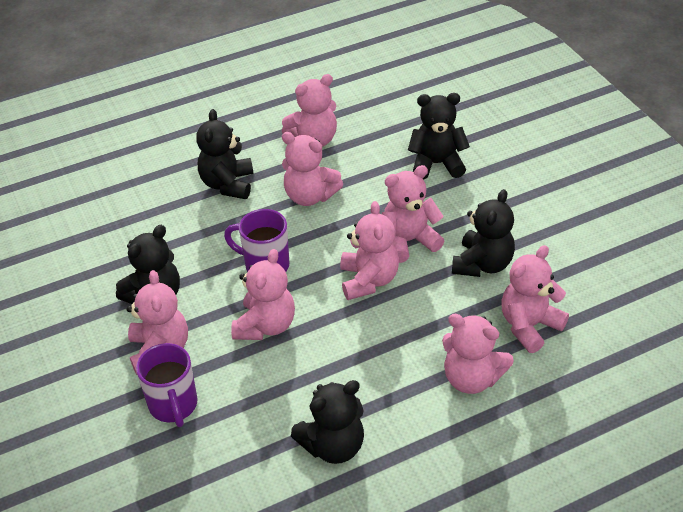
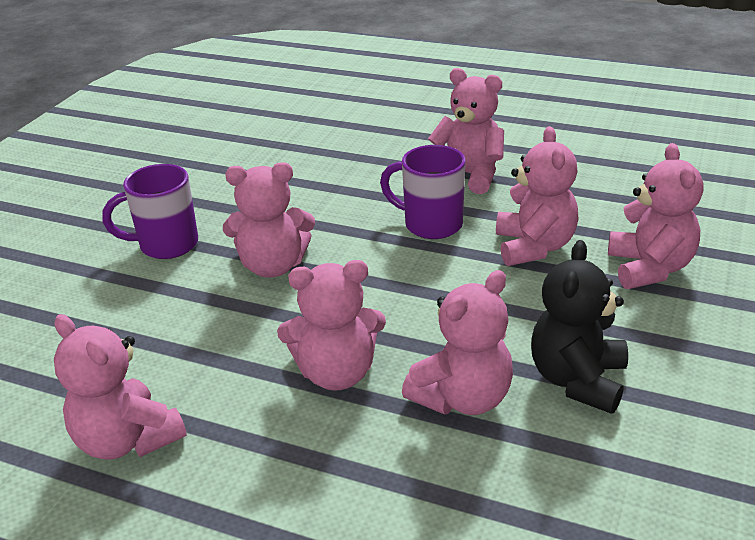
black teddy bear: 5 -> 1
pink teddy bear: 8 -> 7

